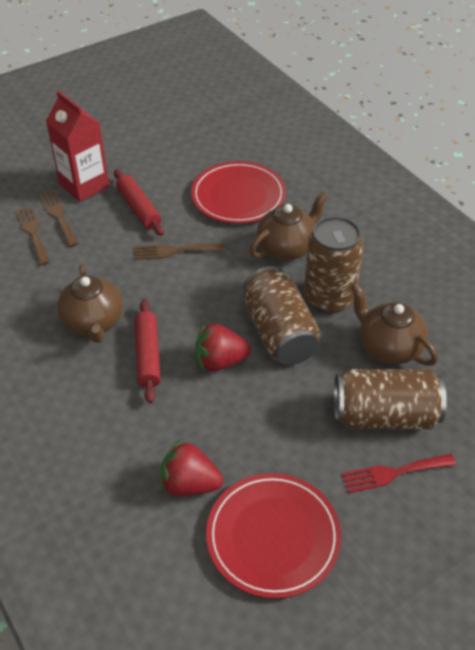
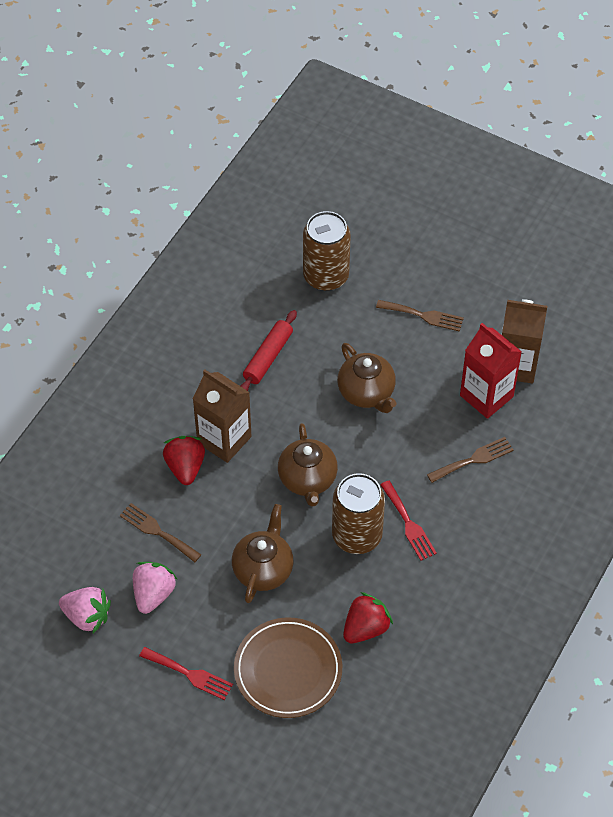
brown can: 3 -> 2
brown carton: 0 -> 2
brown plate: 0 -> 1
pink strawberry: 0 -> 2
red fork: 1 -> 2
red plate: 2 -> 0
red rolling pin: 2 -> 1

